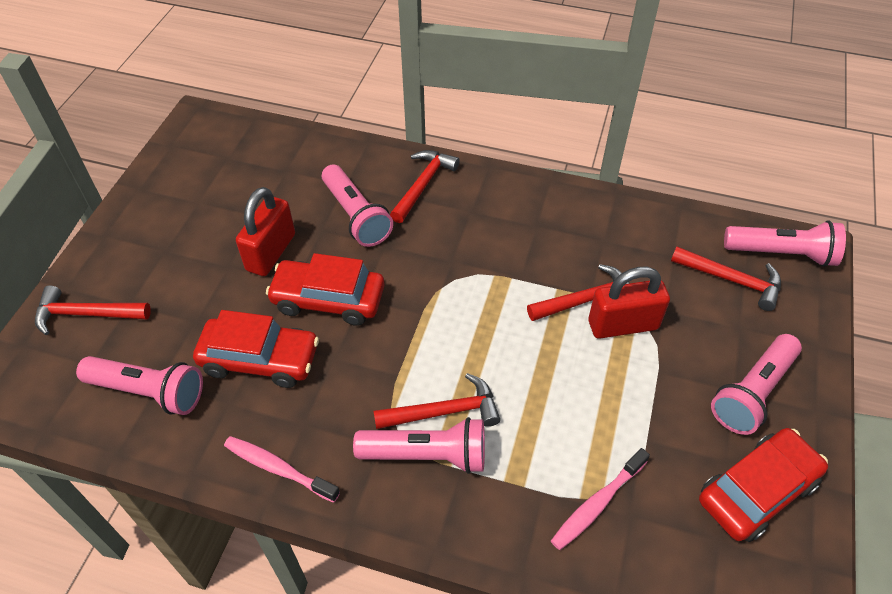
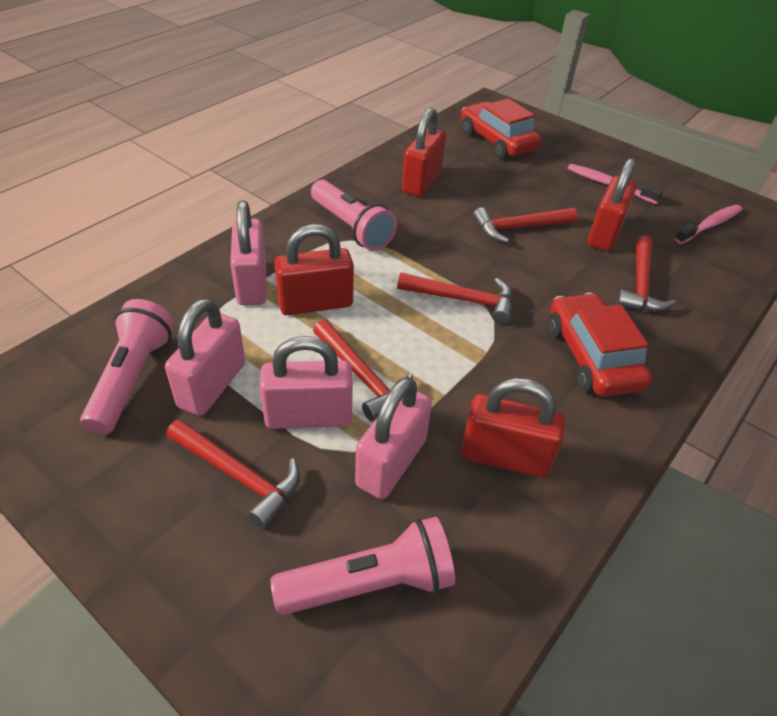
pink flashlight: 5 -> 3
pink padlock: 0 -> 4
red car: 3 -> 2
red padlock: 2 -> 4

